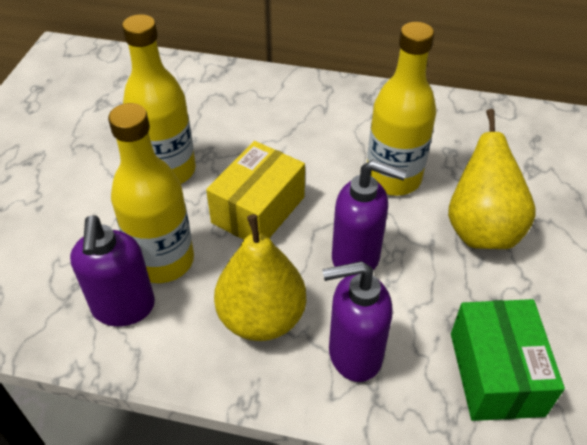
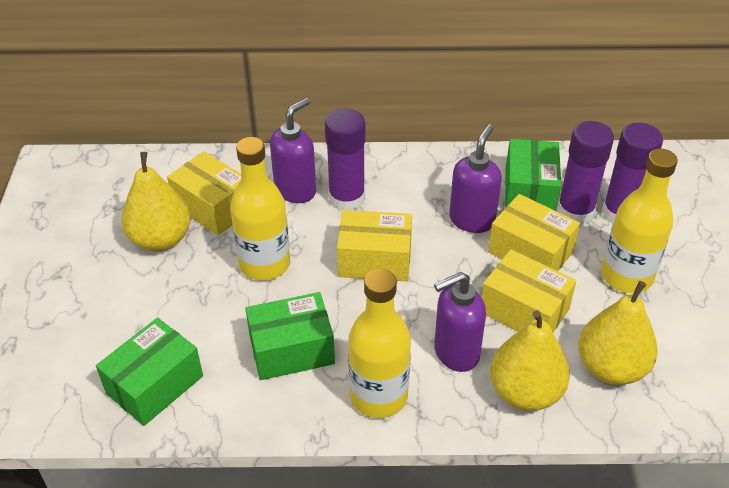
green box: 1 -> 3
purple glue stick: 0 -> 3
yellow box: 1 -> 4
yellow pear: 2 -> 3

